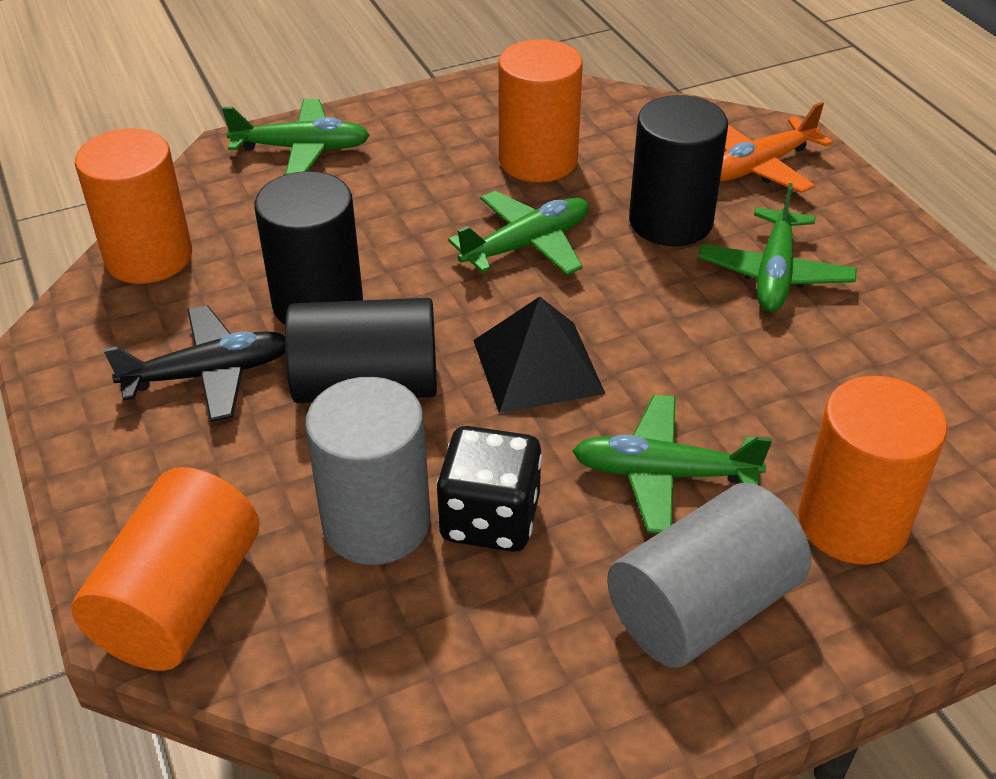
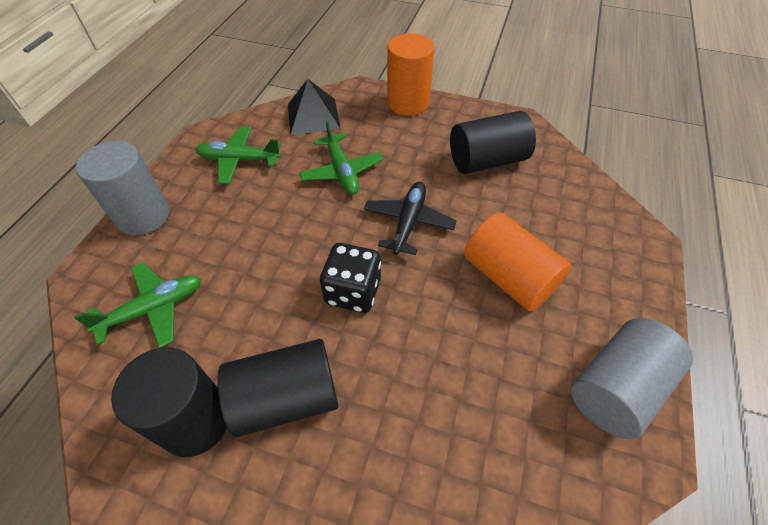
green plane: 4 -> 3
orange cylinder: 4 -> 2
orange plane: 1 -> 0

